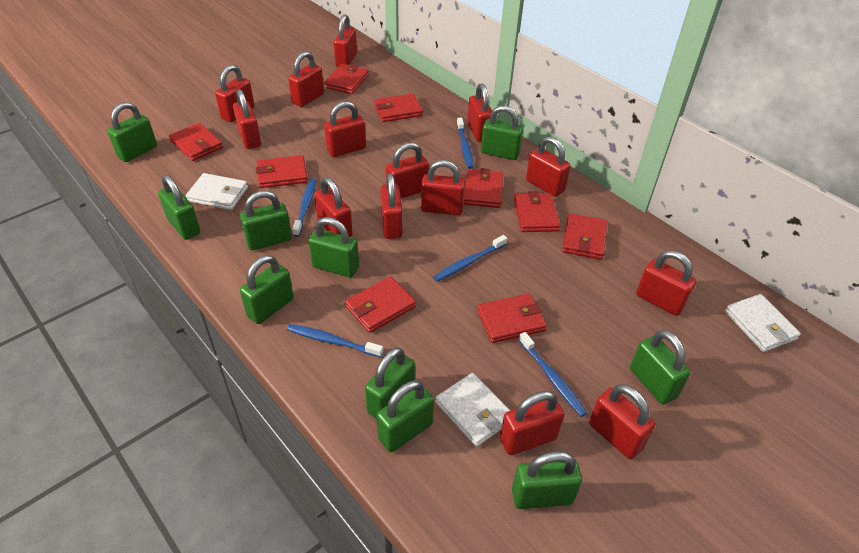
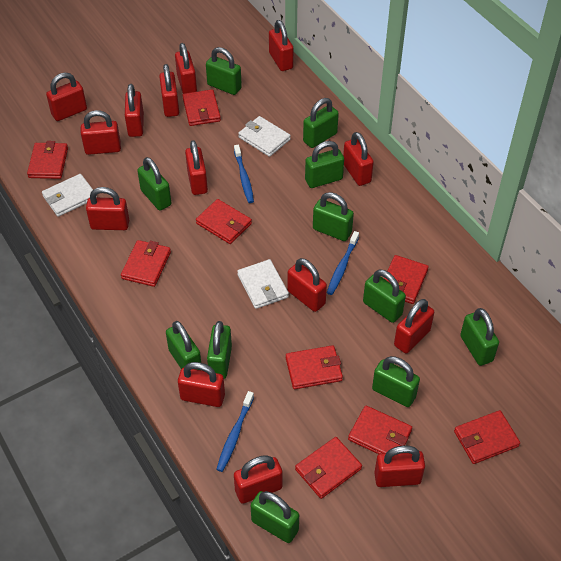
blue toothbrush: 5 -> 3
green padlock: 10 -> 11

